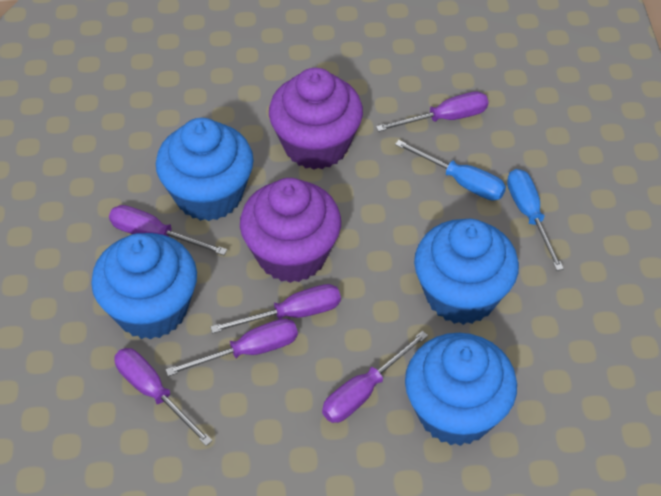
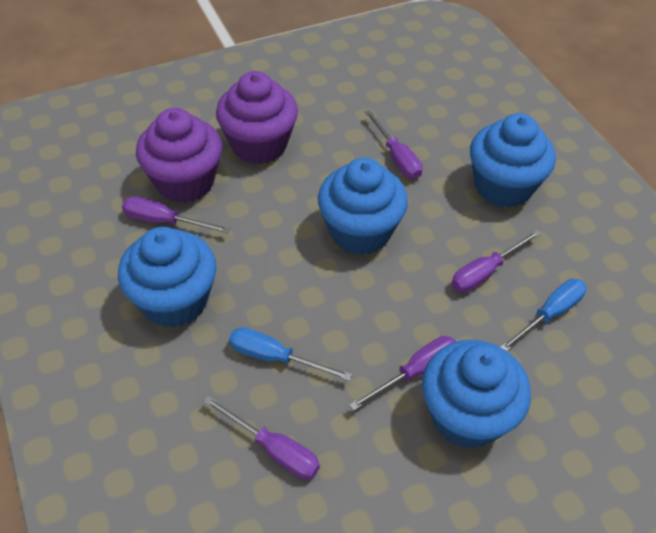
purple screwdriver: 6 -> 5

